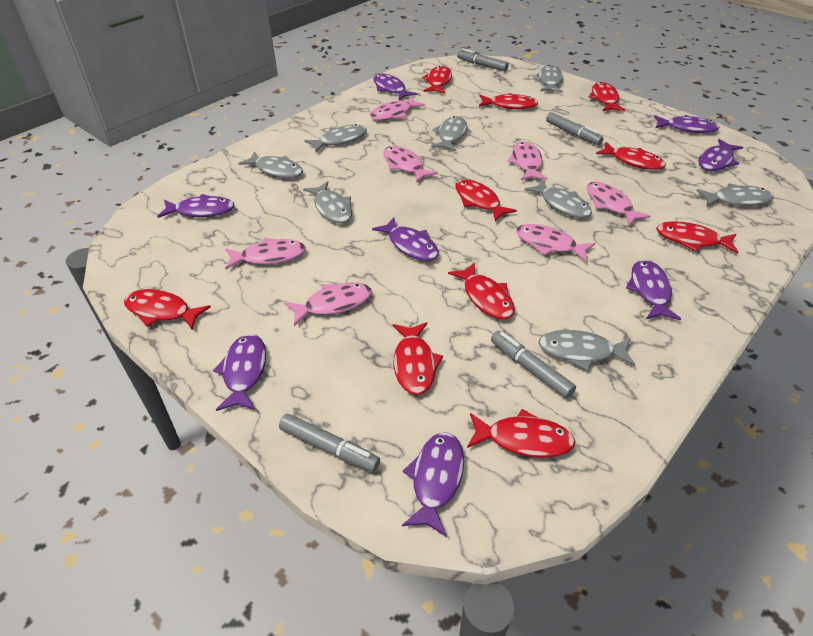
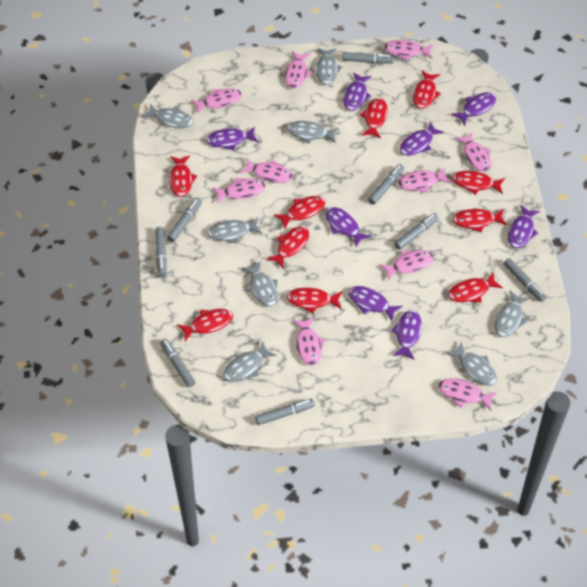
grey marker: 4 -> 8
pink fish: 7 -> 10

